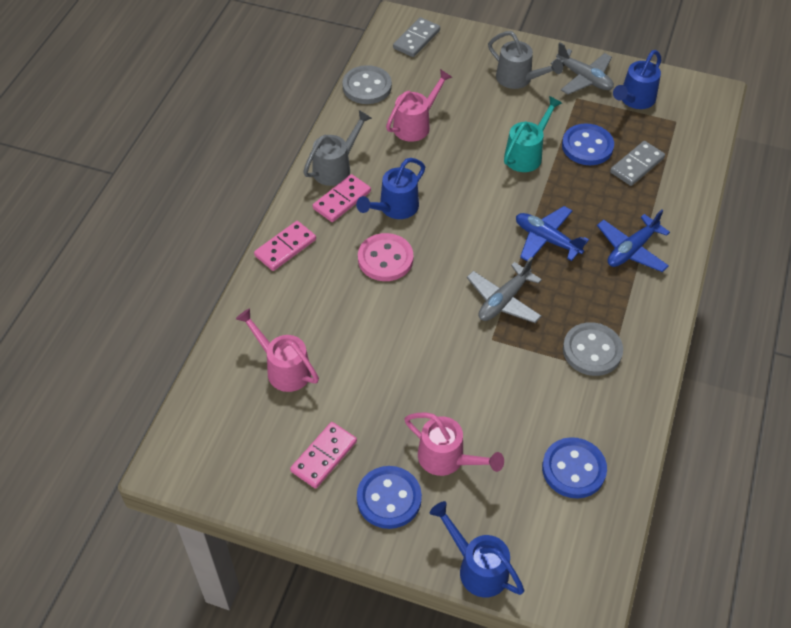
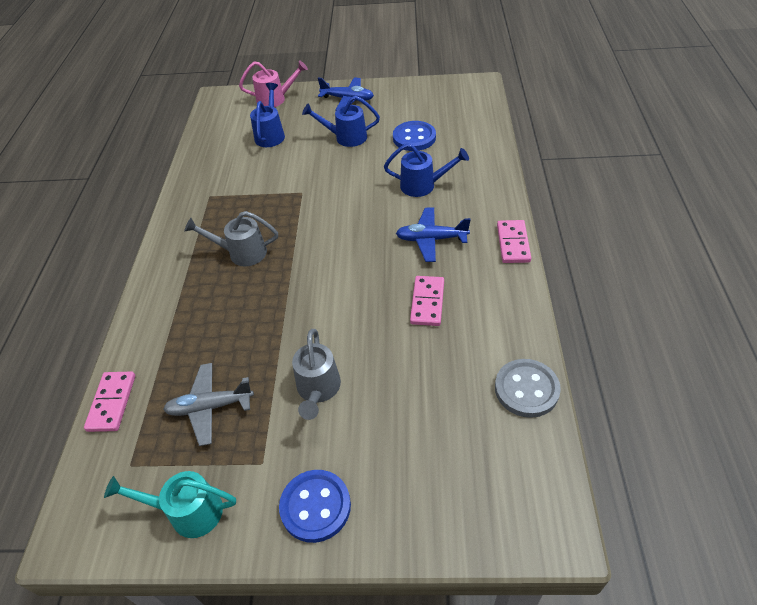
blue button: 3 -> 2
grey button: 2 -> 1
grey domino: 2 -> 0
grey plane: 2 -> 1
pink button: 1 -> 0
pink watering can: 3 -> 1

